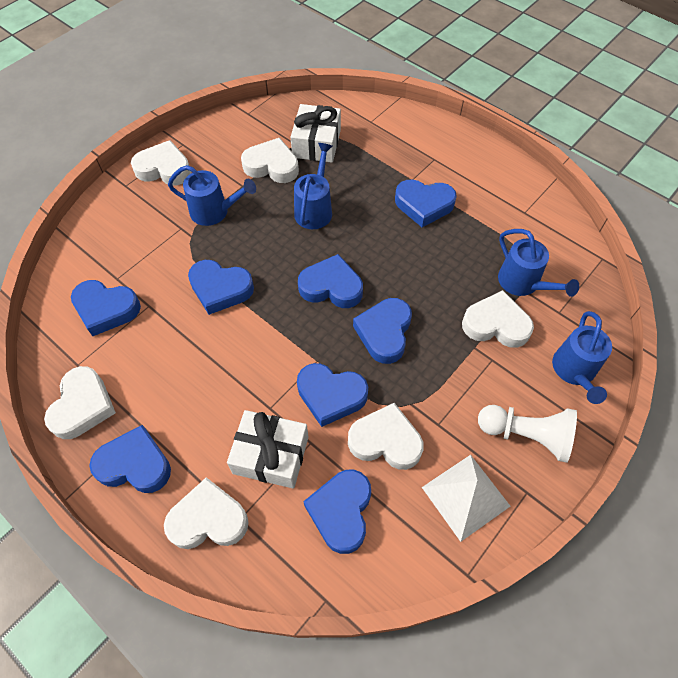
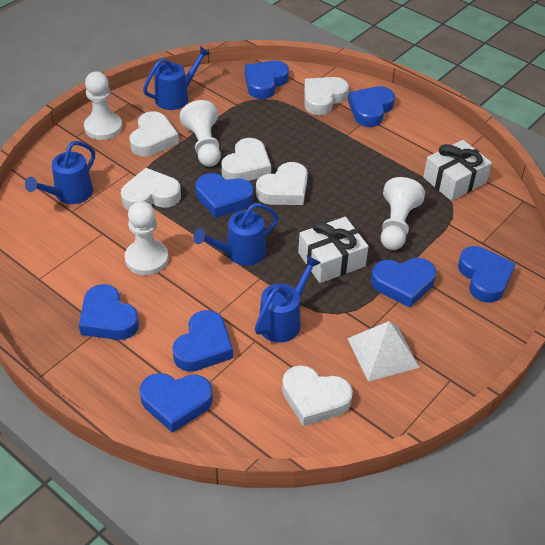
white pawn: 1 -> 4

